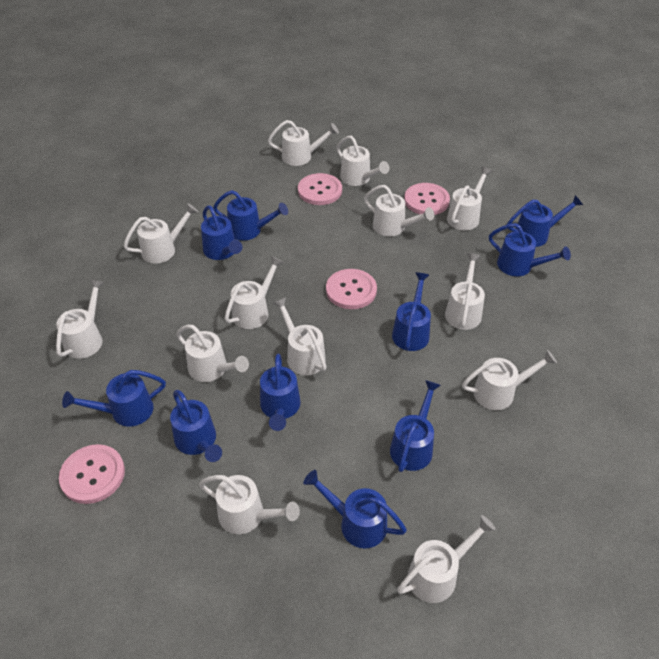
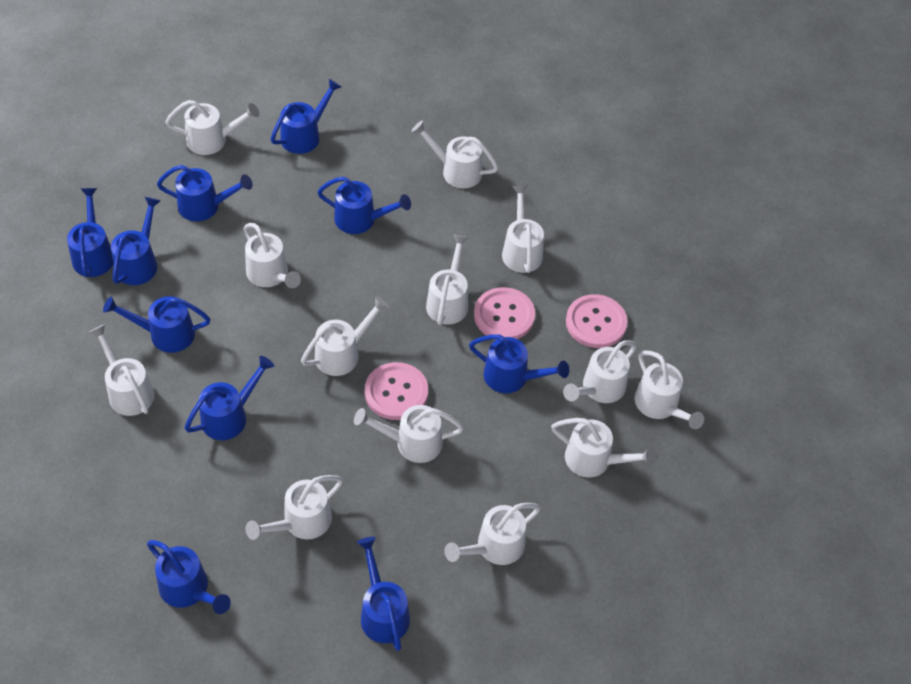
pink button: 4 -> 3

